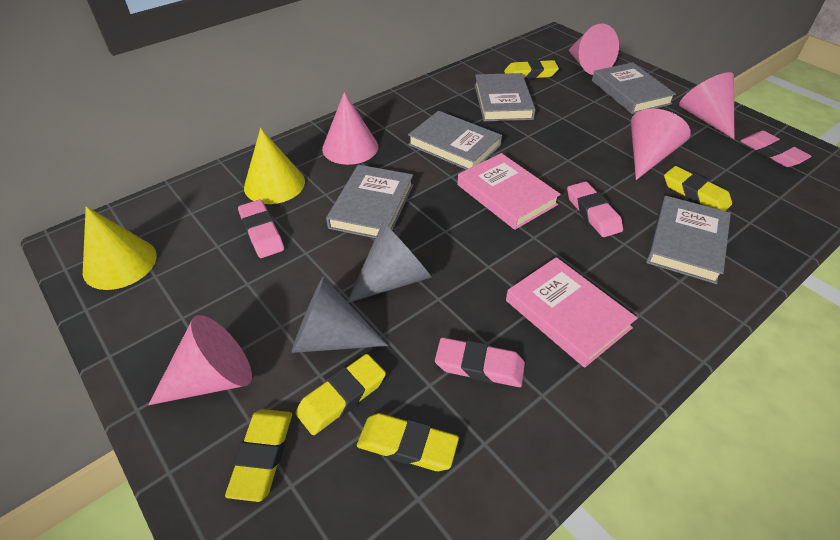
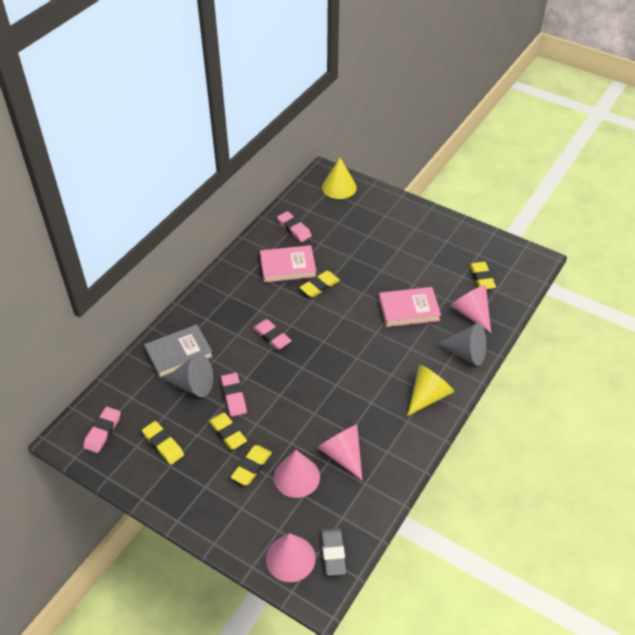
grey book: 5 -> 1
grey eraser: 0 -> 1
pink cone: 5 -> 4

